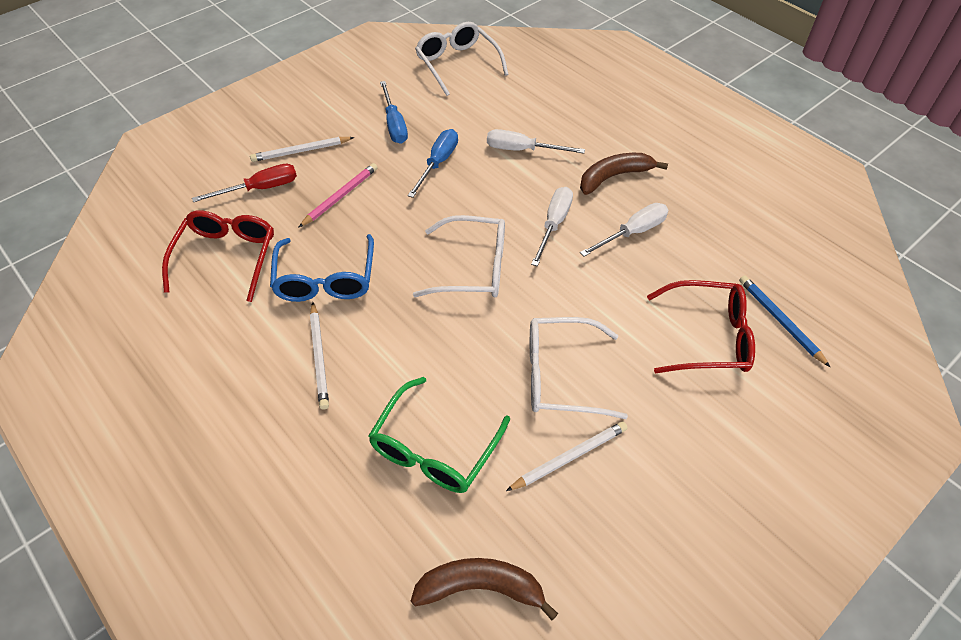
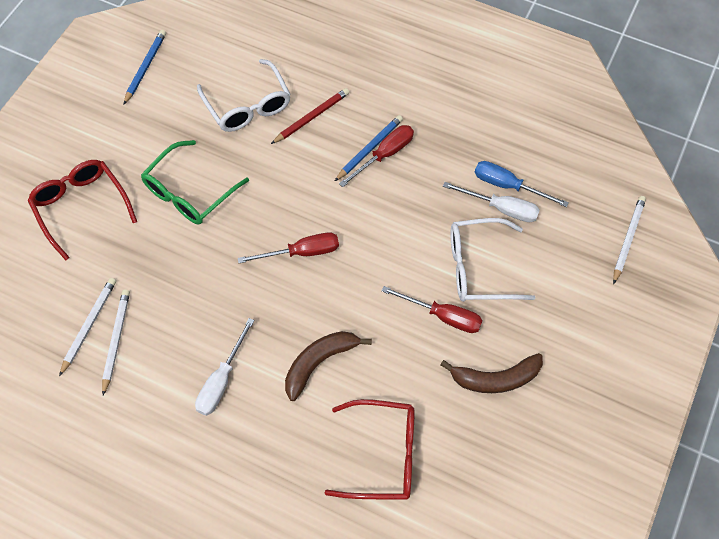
blue glasses: 1 -> 0
blue pencil: 1 -> 2
blue screwdriver: 2 -> 1
pink pencil: 1 -> 0
red pencil: 0 -> 1
red screwdriver: 1 -> 3
white glasses: 3 -> 2
white screwdriver: 3 -> 2

